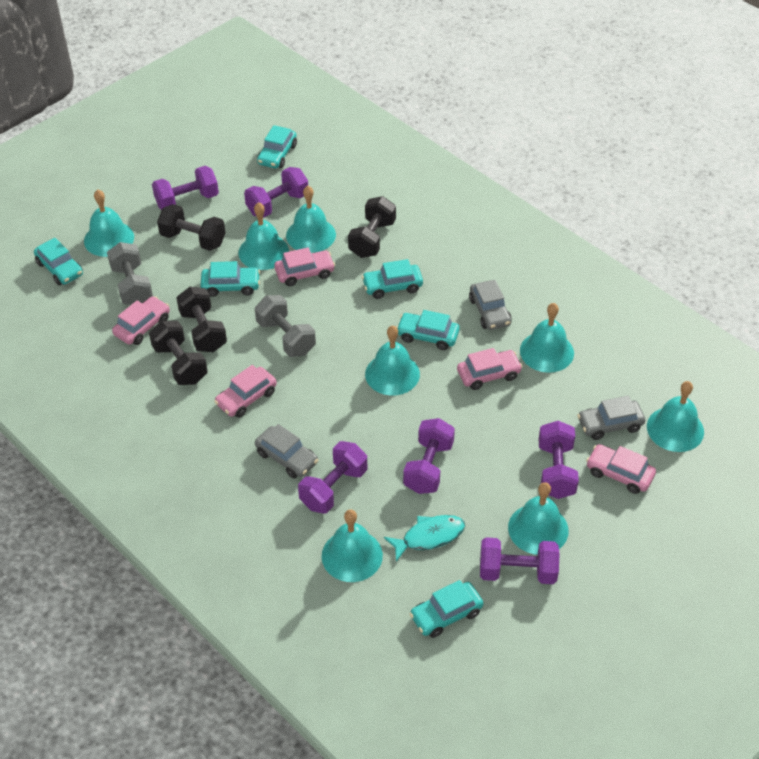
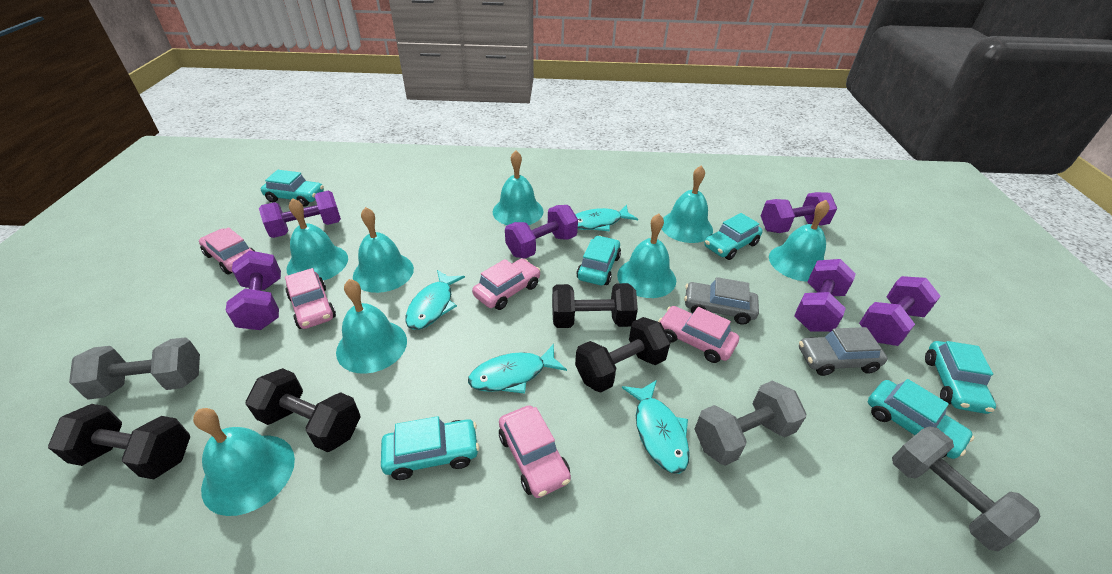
grey car: 3 -> 2
grey dumbbell: 2 -> 3
turquoise fish: 1 -> 4

